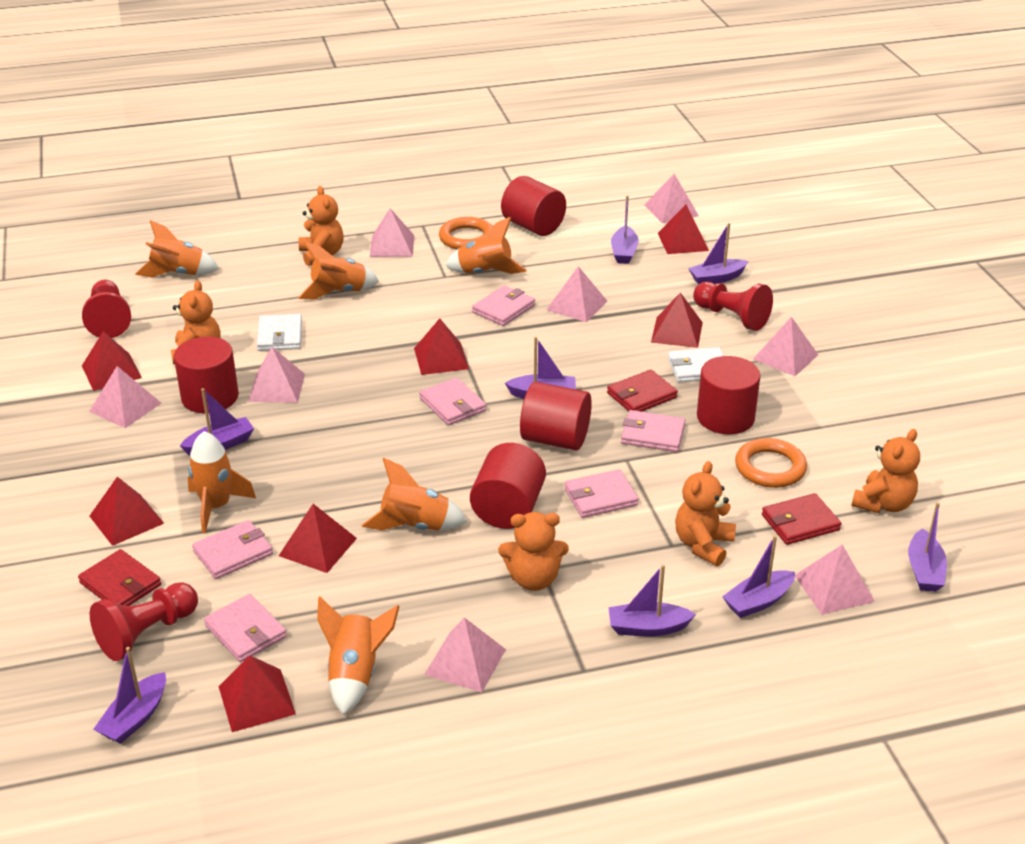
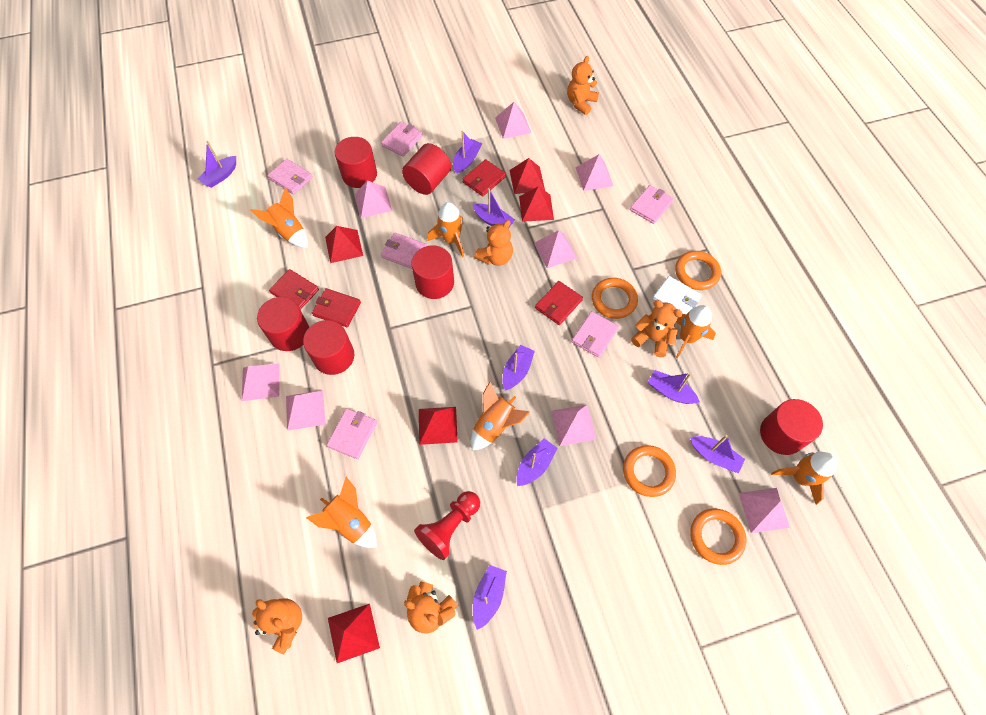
orange ring: 2 -> 4
red cylinder: 5 -> 6
red pawn: 3 -> 1
red pyramid: 7 -> 5
red wallet: 3 -> 4
white wallet: 2 -> 1

